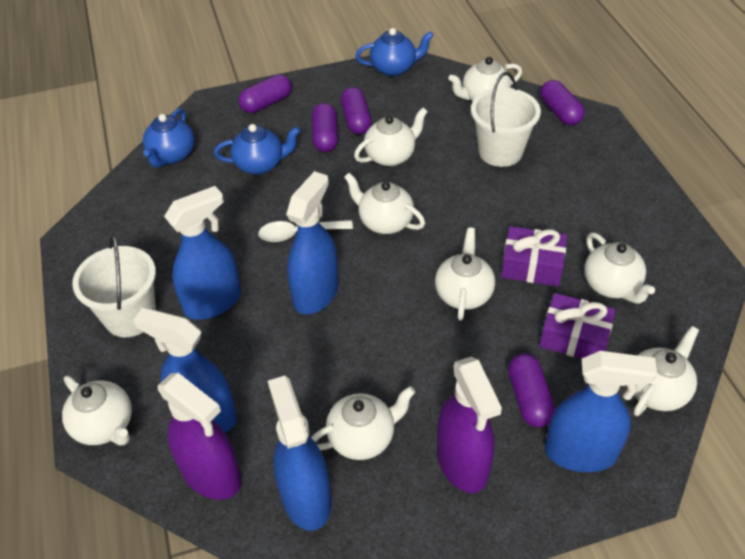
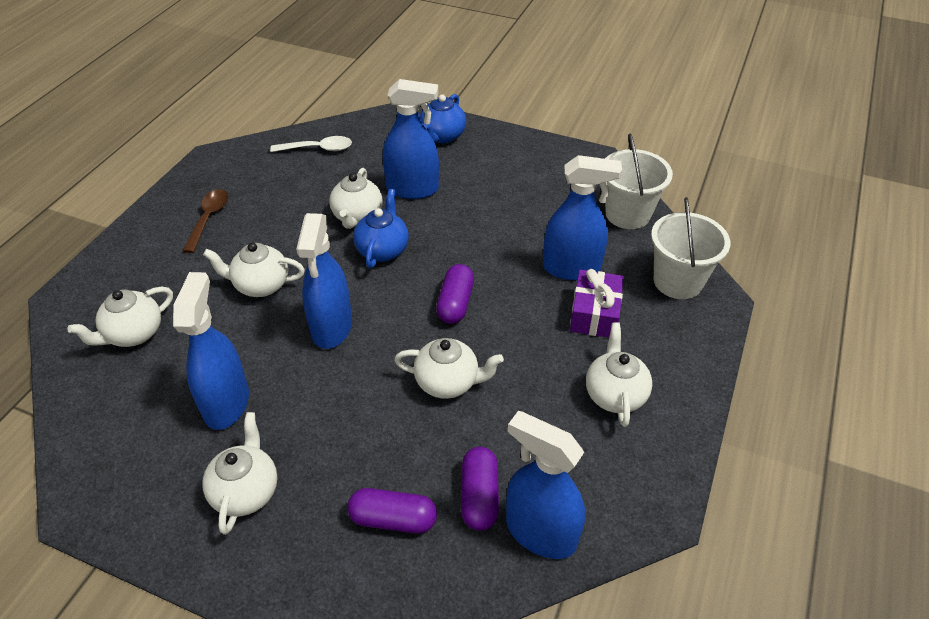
blue teapot: 3 -> 2
brown spoon: 0 -> 1
purple capsule: 5 -> 3
purple gift: 2 -> 1
purple spray bottle: 2 -> 0
white teapot: 8 -> 6

